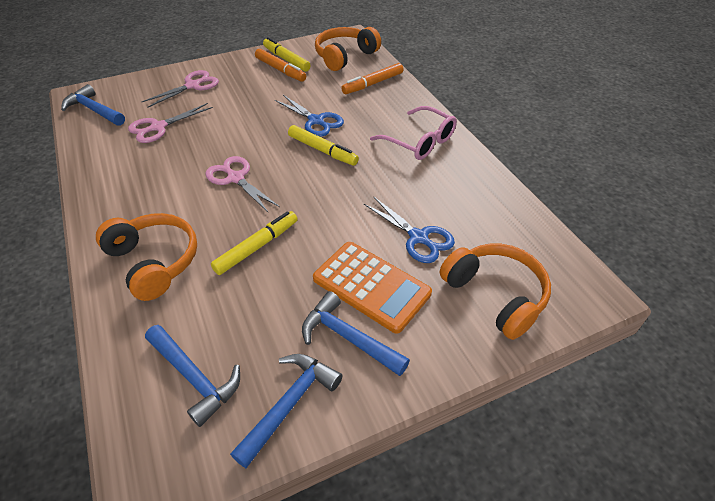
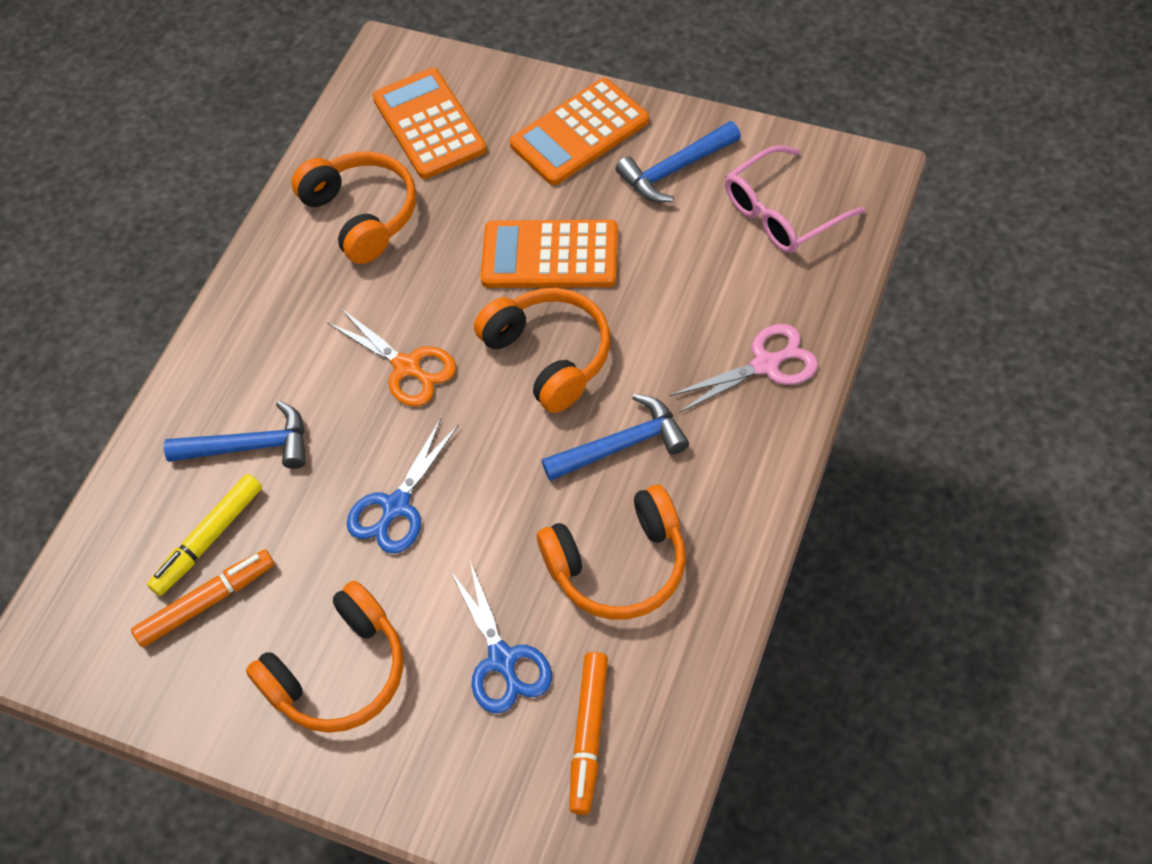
blue hammer: 4 -> 3
orange calculator: 1 -> 3
orange headphones: 3 -> 4
orange scissors: 0 -> 1
pink scissors: 3 -> 1
yellow marker: 3 -> 1

